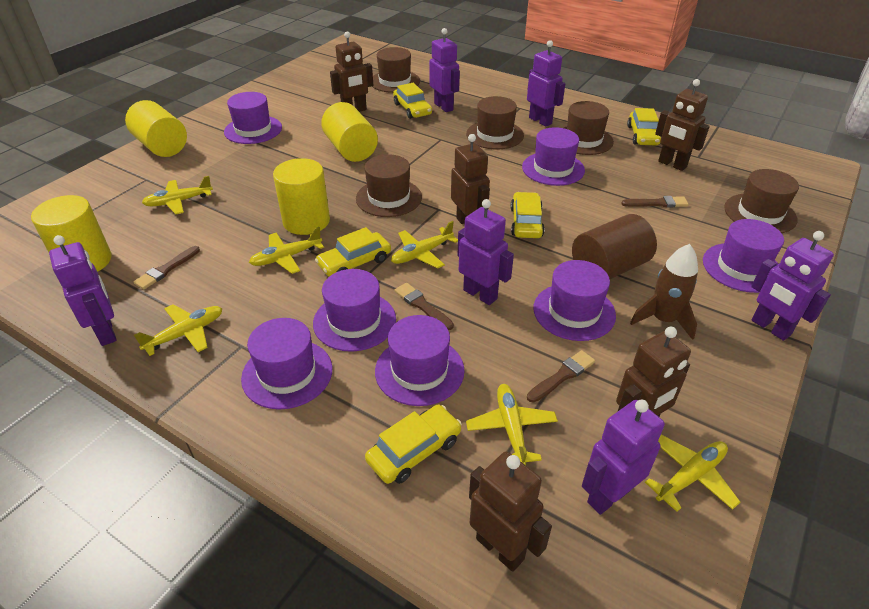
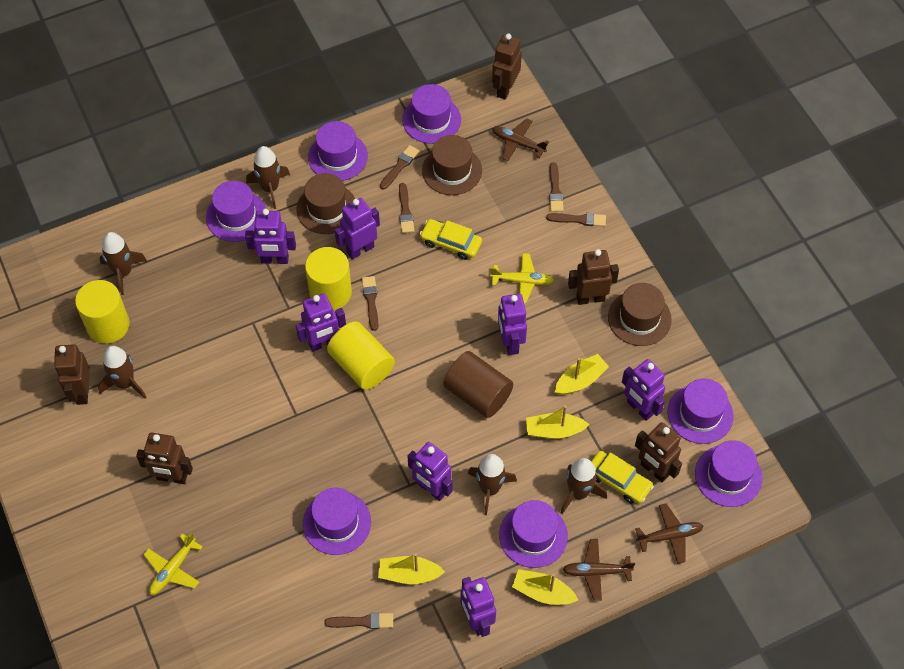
brown brush: 4 -> 6
brown hat: 5 -> 3
brown plane: 0 -> 3
brown rocket: 1 -> 5
purple robot: 6 -> 7
yellow boat: 0 -> 4
yellow car: 5 -> 2
yellow cylinder: 4 -> 3
yellow plane: 6 -> 2

